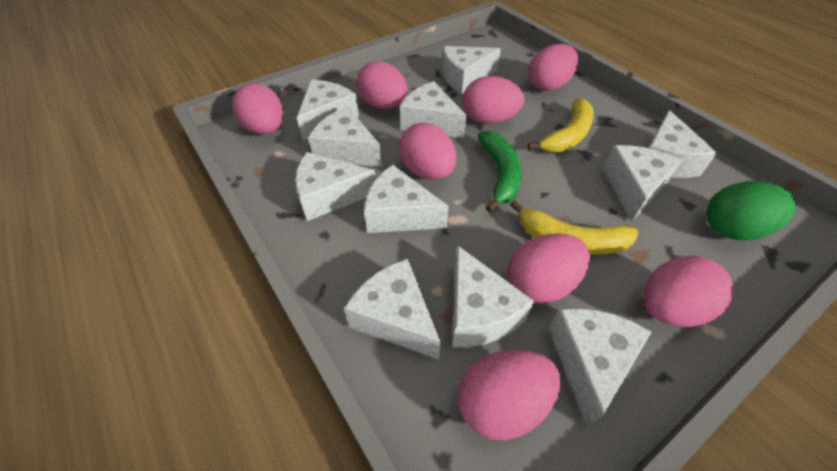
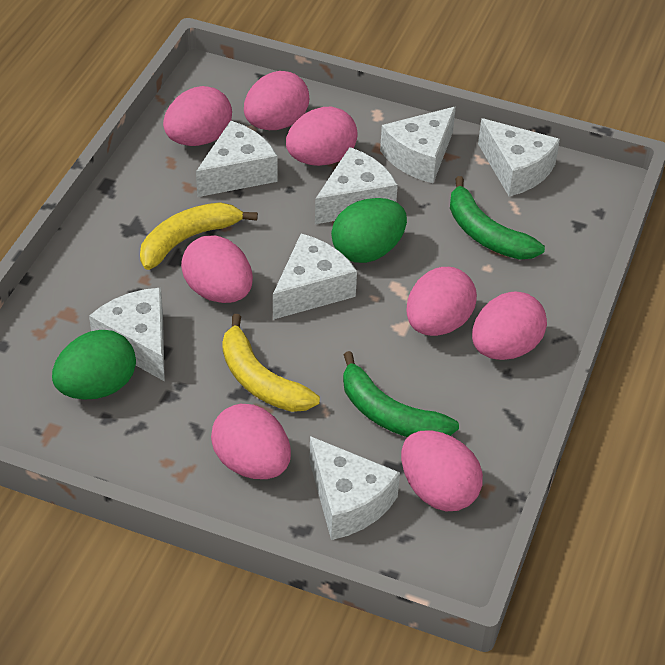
green banana: 1 -> 2
green egg: 1 -> 2
white cheese: 11 -> 7

